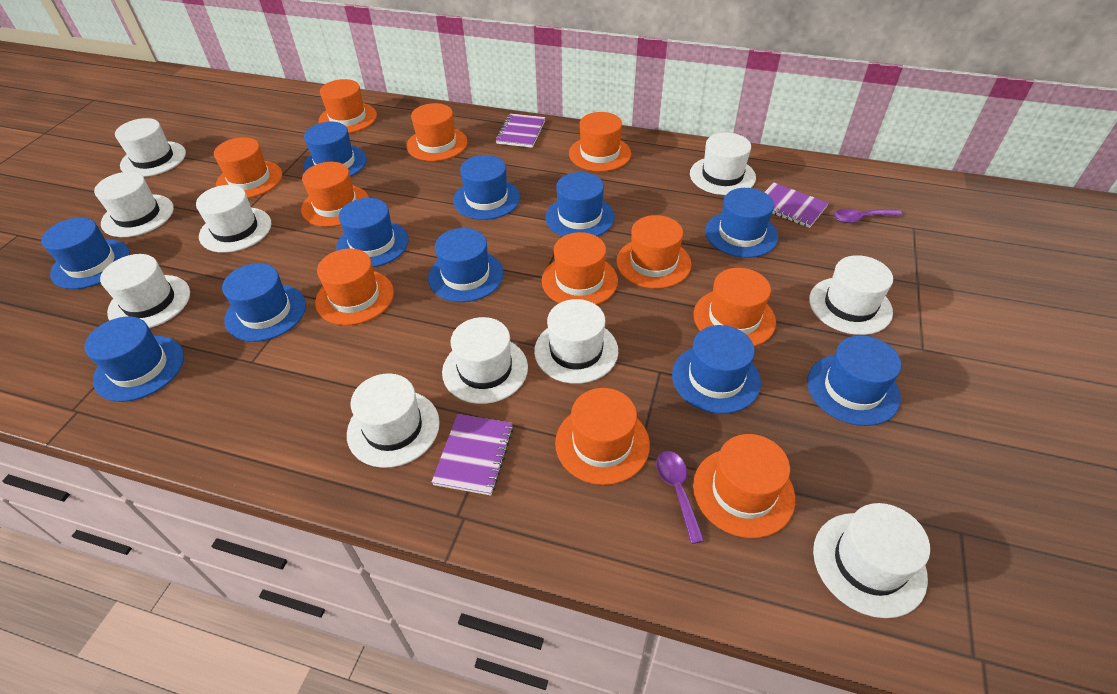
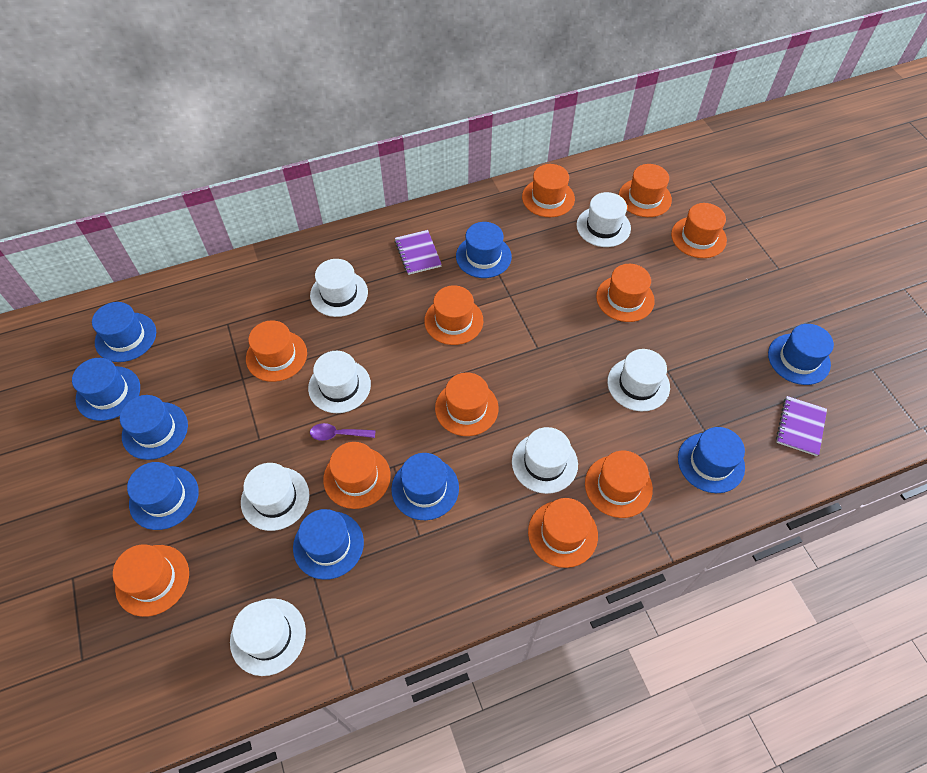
blue hat: 11 -> 9
purple notebook: 3 -> 2
purple spoon: 2 -> 1
white hat: 10 -> 7

